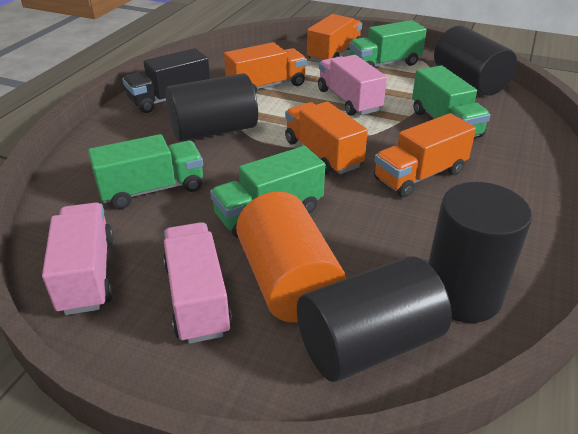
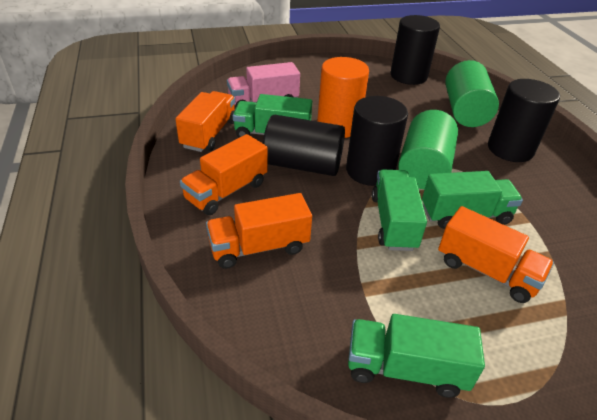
black truck: 1 -> 0
green cylinder: 0 -> 2
pink truck: 3 -> 1

